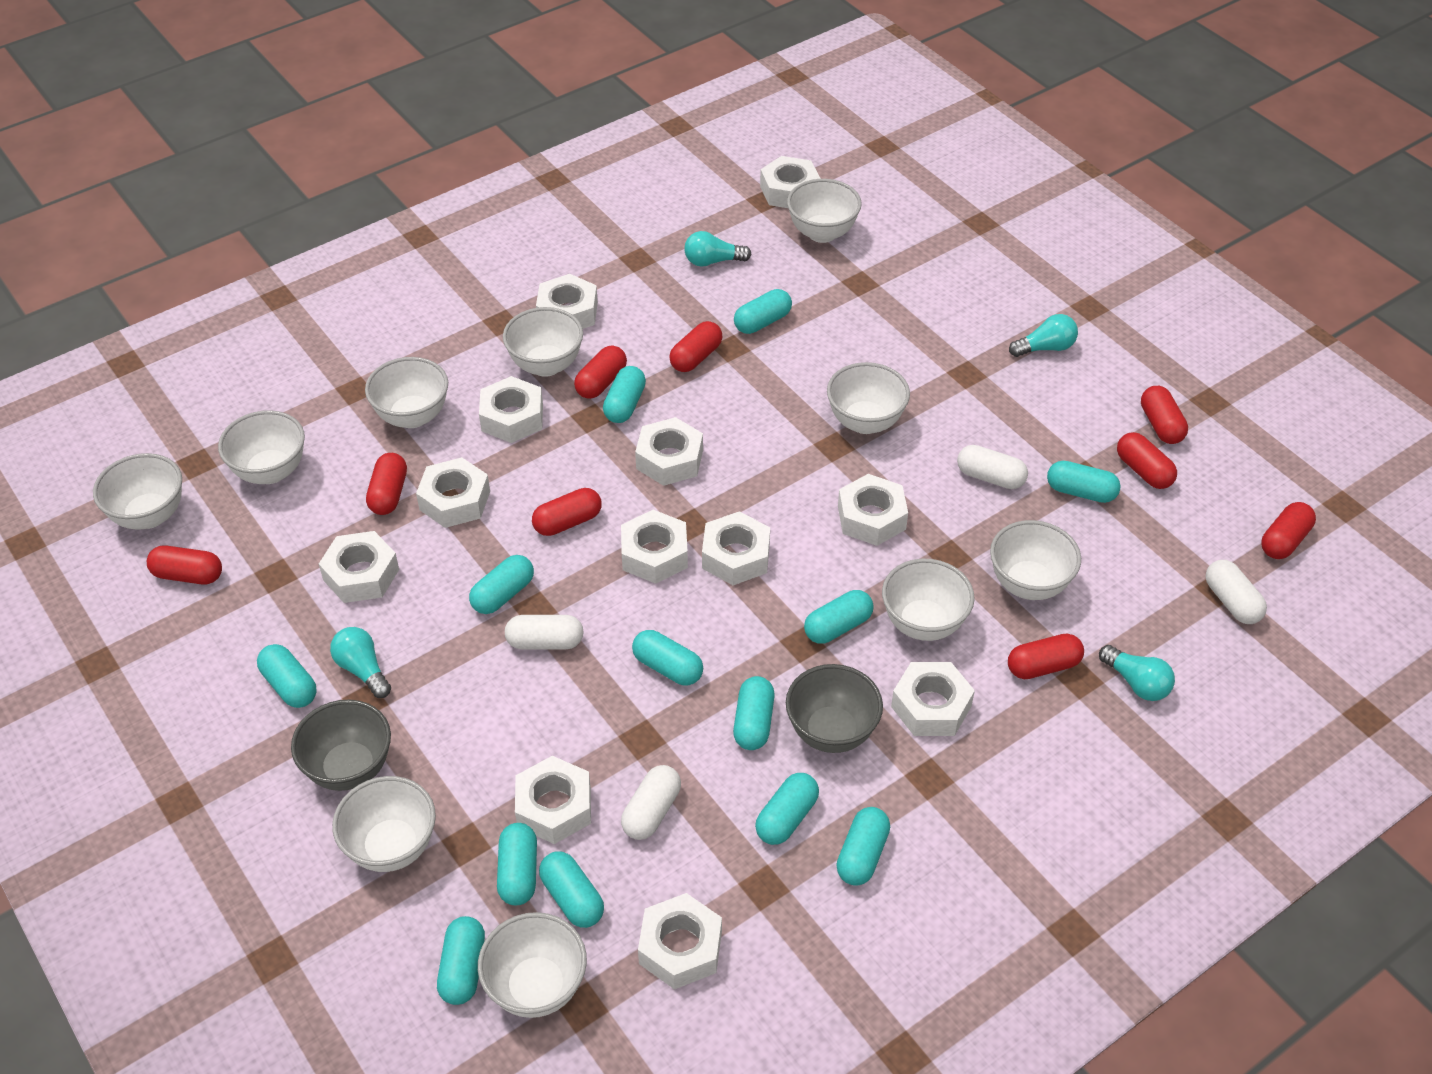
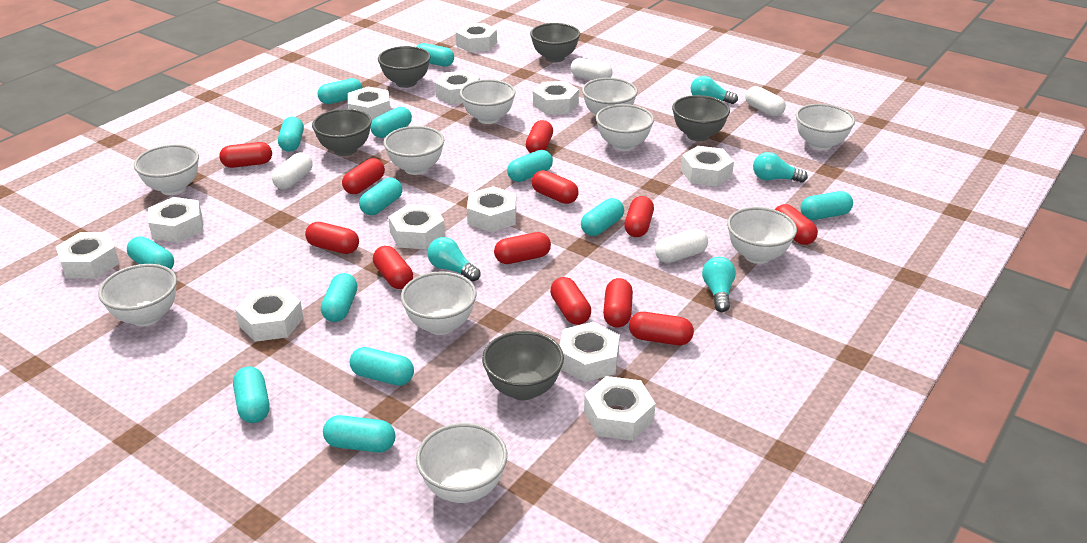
grey bowl: 2 -> 5
red capsule: 9 -> 12

